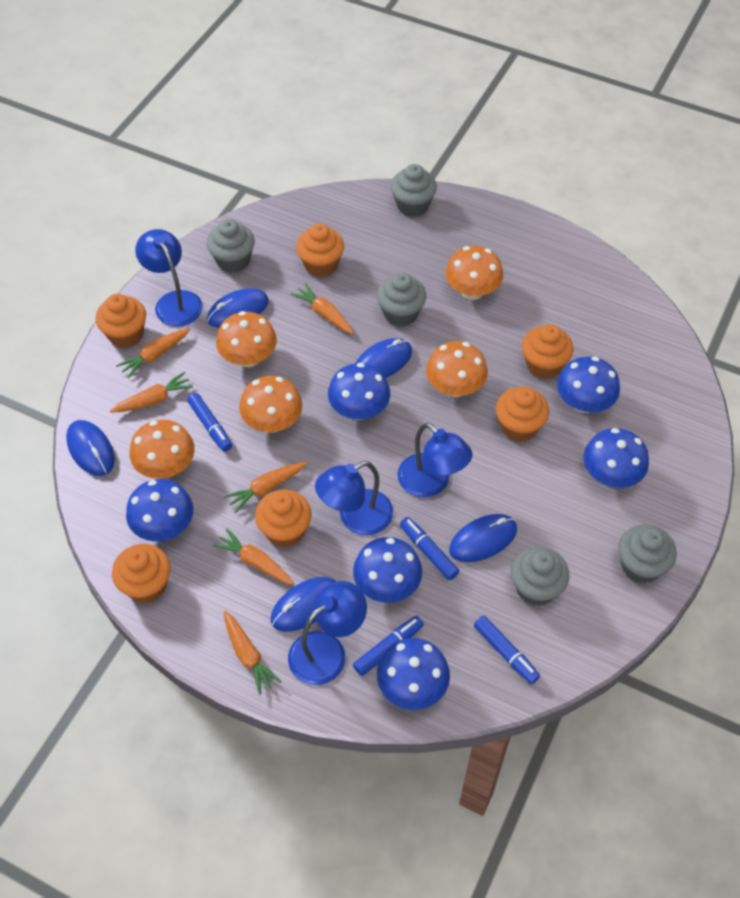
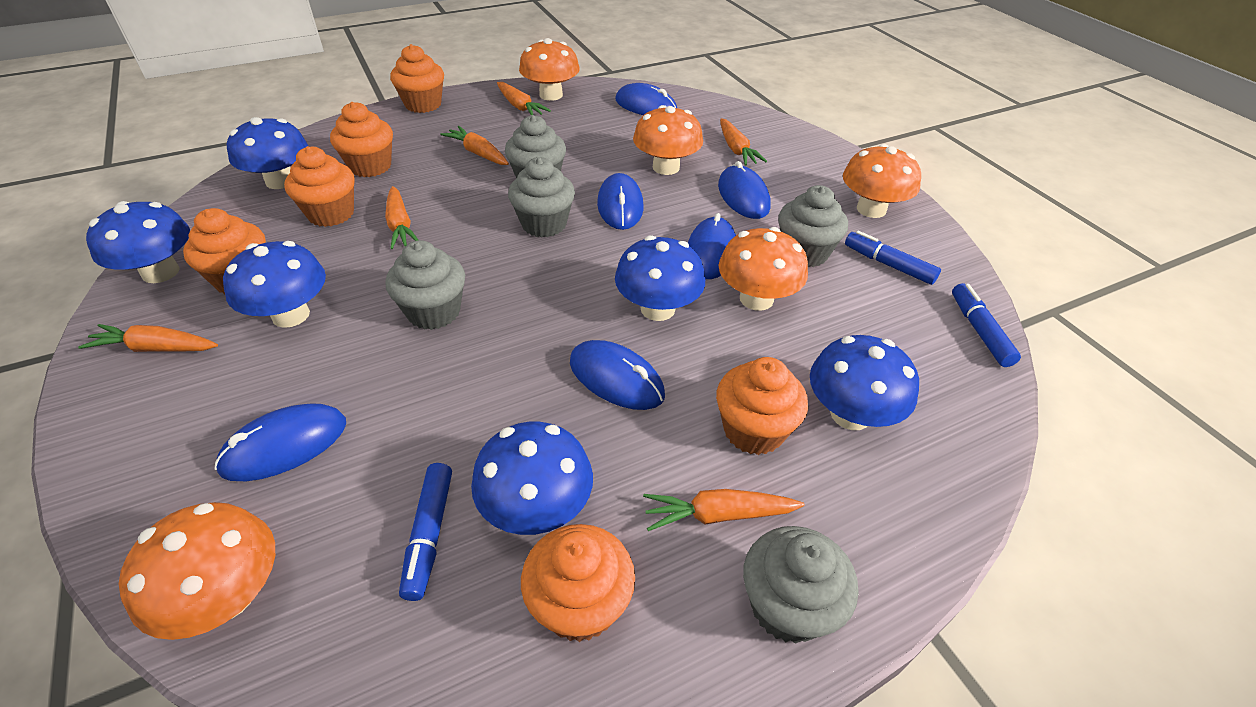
blue lamp: 4 -> 0
blue marker: 4 -> 3
blue mouse: 5 -> 6

